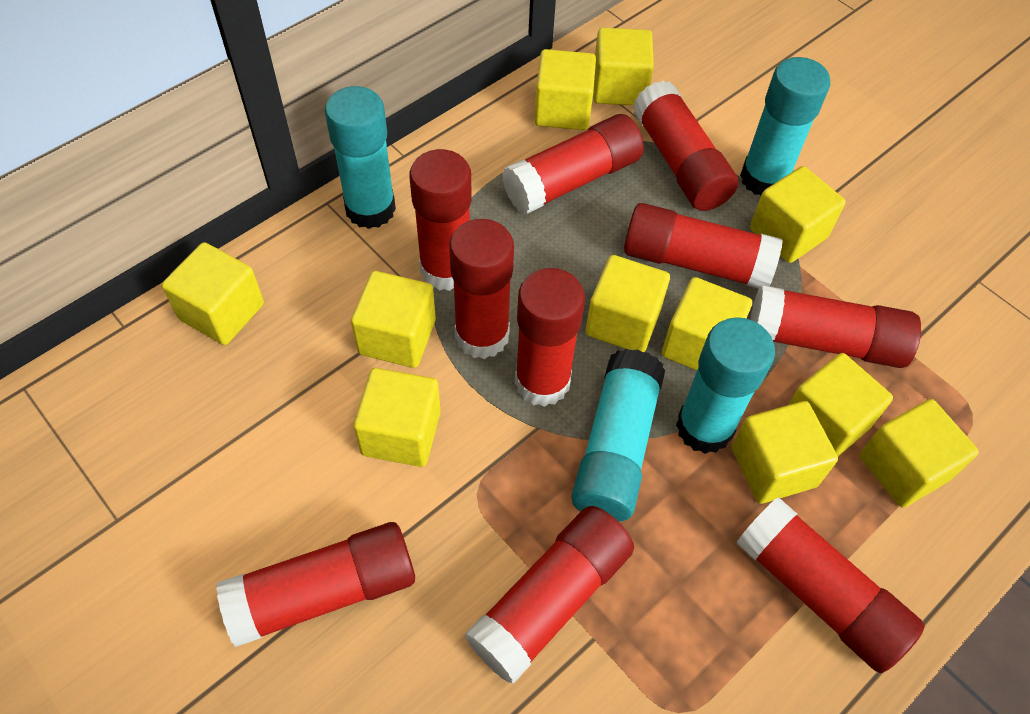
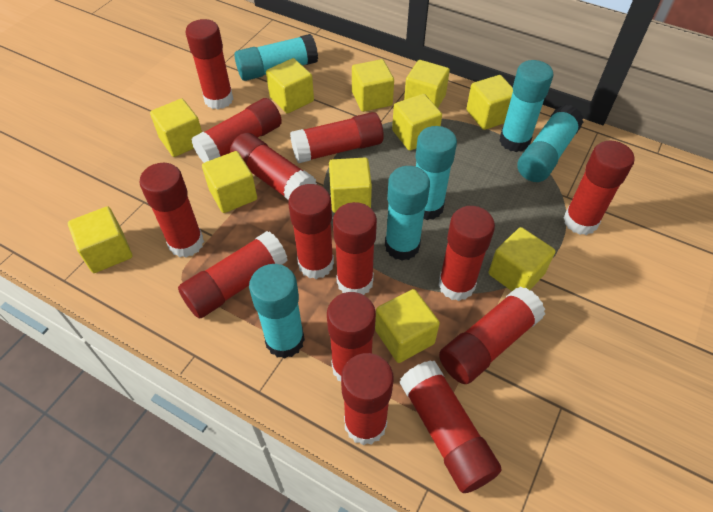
red glue stick: 10 -> 14
turquoise glue stick: 4 -> 6

